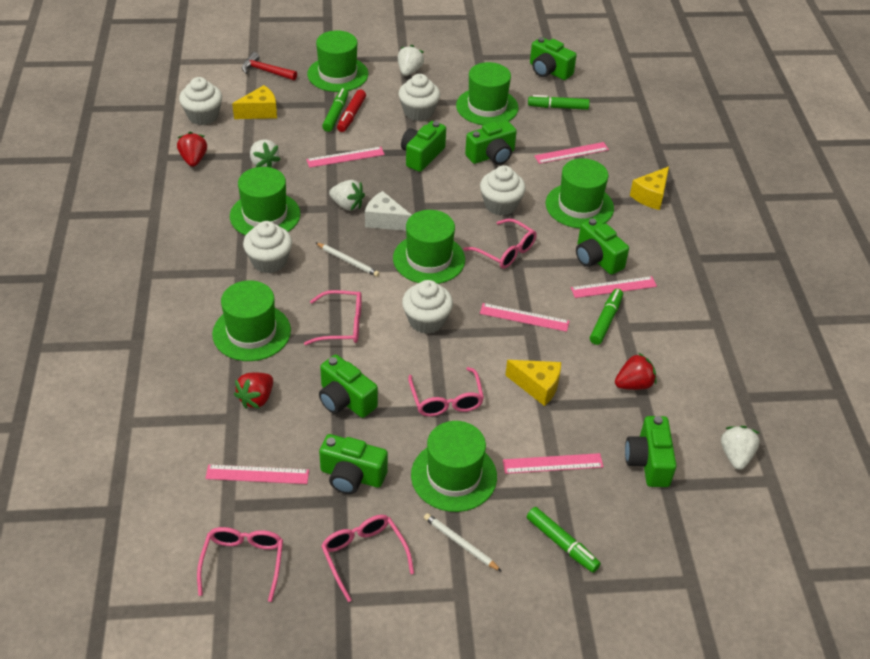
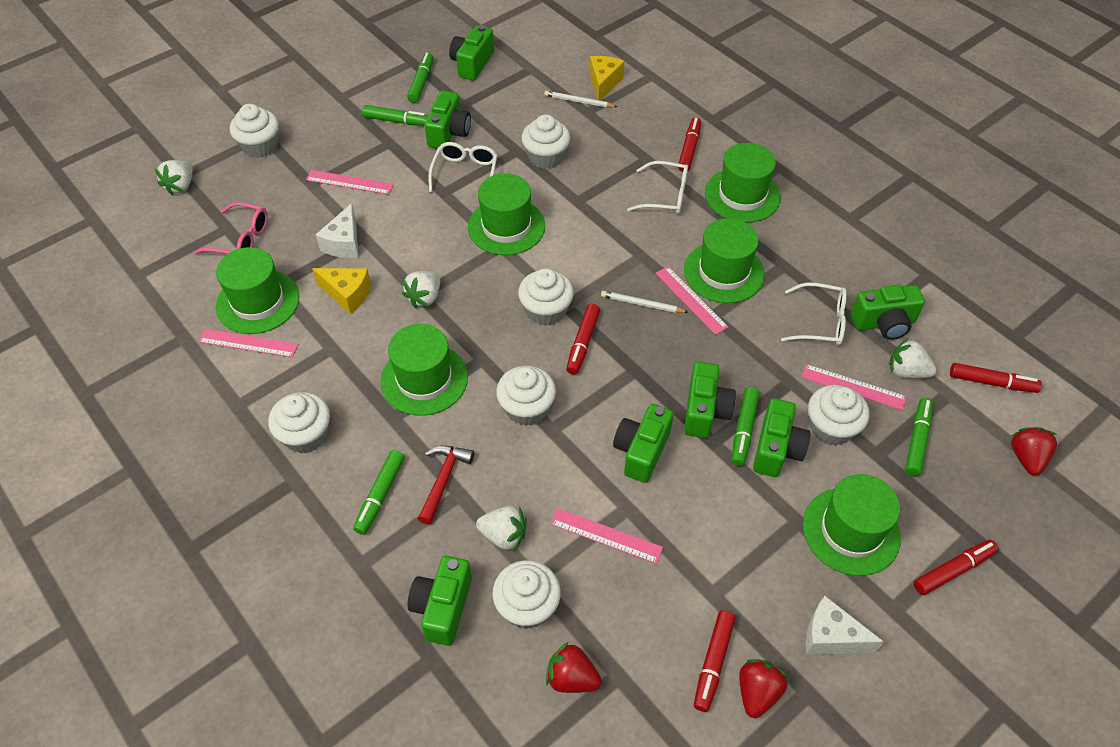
green hat: 7 -> 6
green marker: 4 -> 5
pink glasses: 5 -> 1
pink ruler: 6 -> 5
red marker: 1 -> 5
white cheese: 1 -> 2
white cupcake: 5 -> 7
white glasses: 0 -> 3
yellow cheese: 3 -> 2

